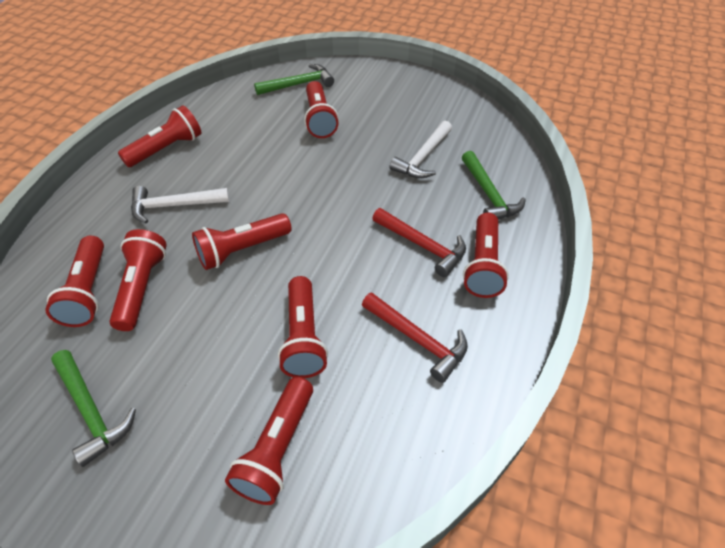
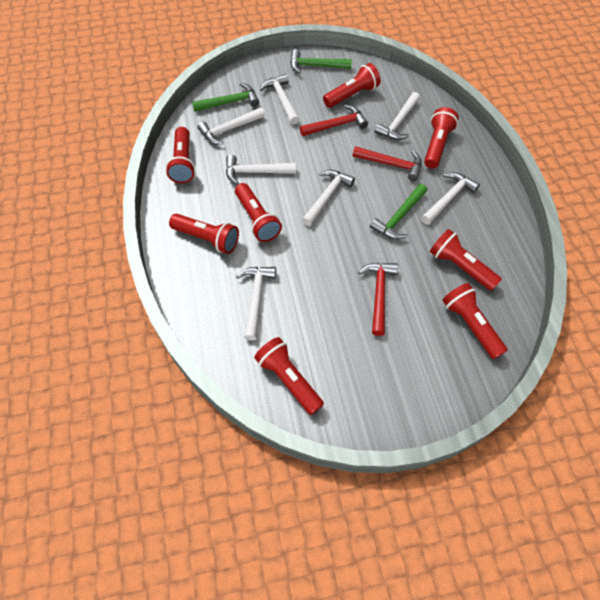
red hammer: 2 -> 3
white hammer: 2 -> 7

